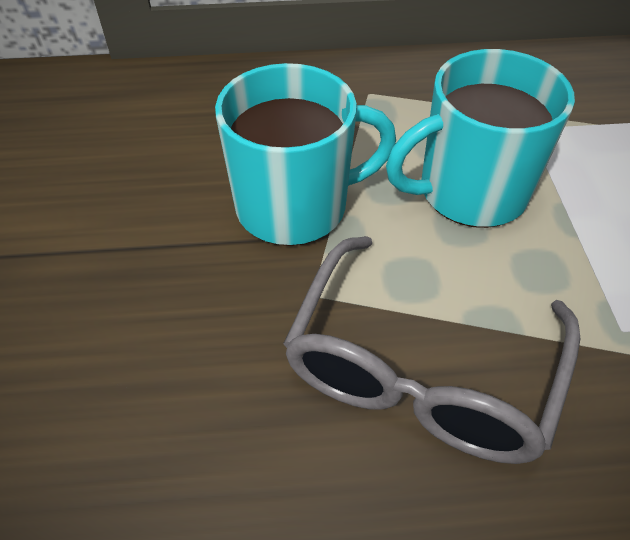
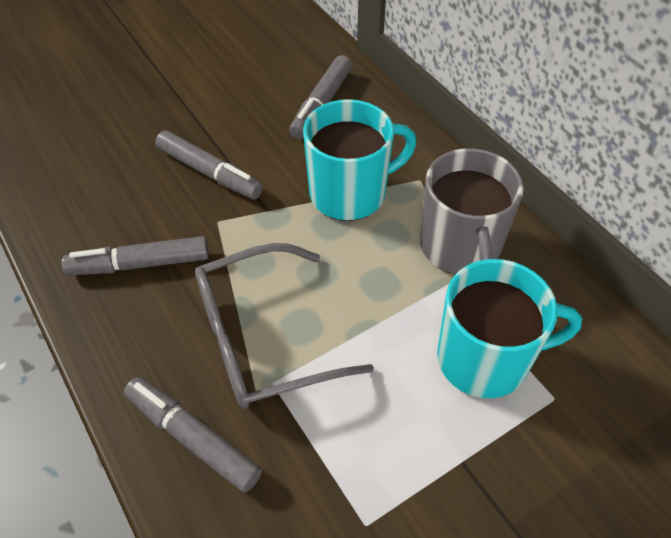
grey marker: 0 -> 4
grey mug: 0 -> 1

